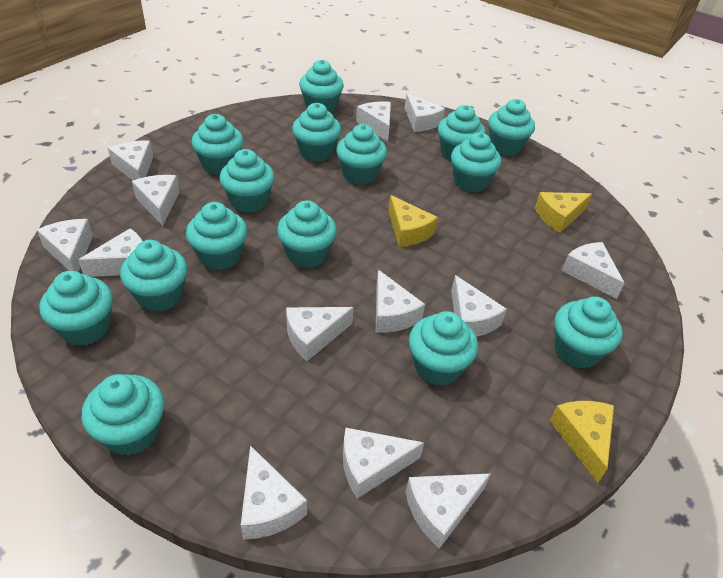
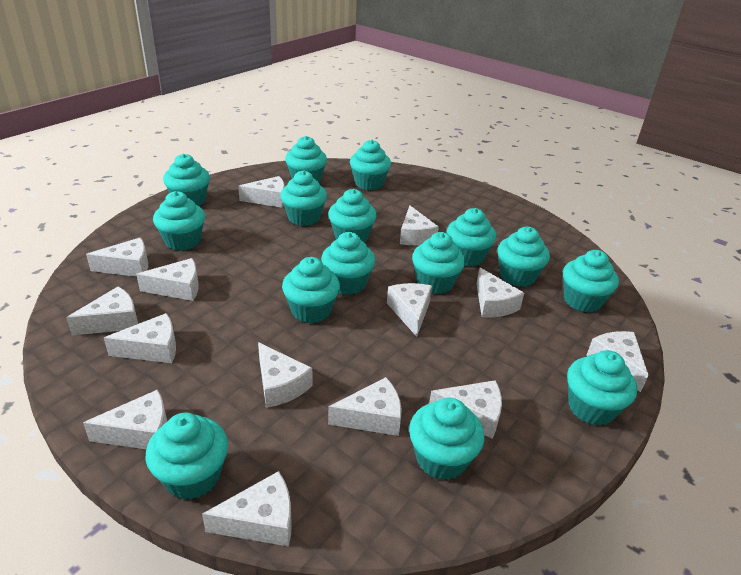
white cheese: 13 -> 14
yellow cheese: 3 -> 0

